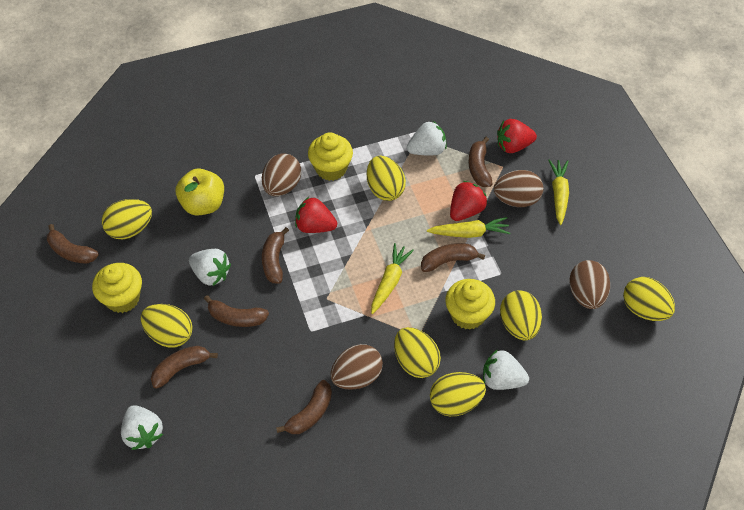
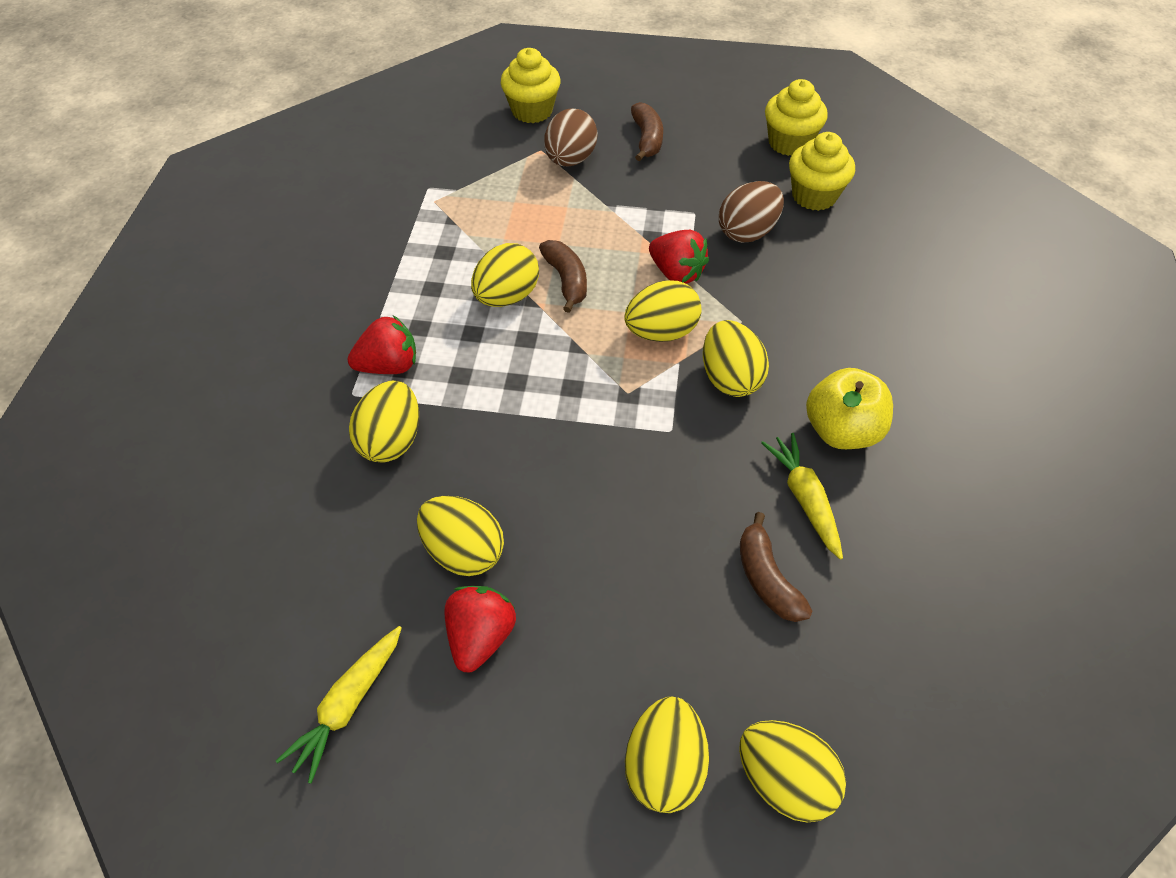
brown banana: 7 -> 3
brown egg: 4 -> 2
white strawberry: 4 -> 0
yellow carrot: 3 -> 2

